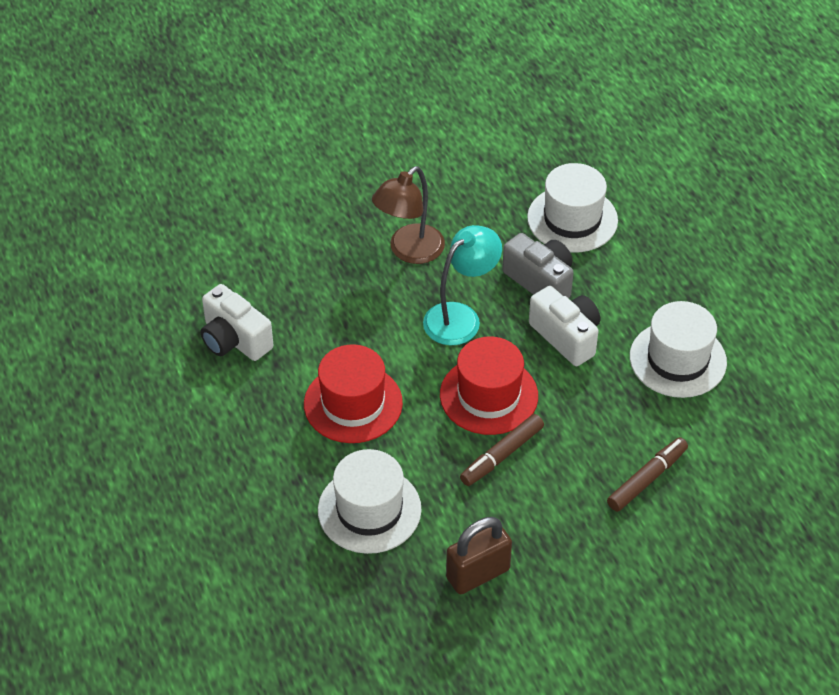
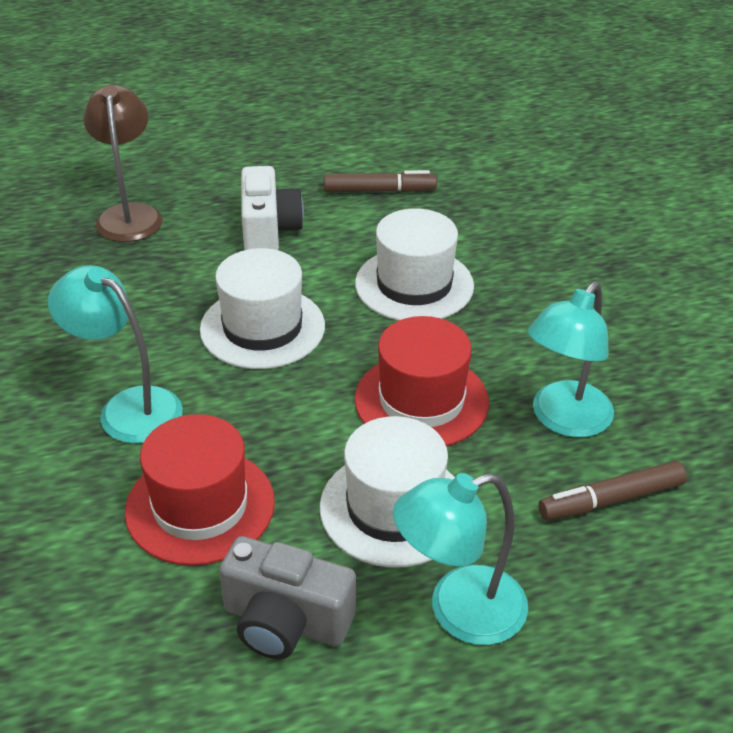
brown padlock: 1 -> 0
turquoise lamp: 1 -> 3
white camera: 2 -> 1

